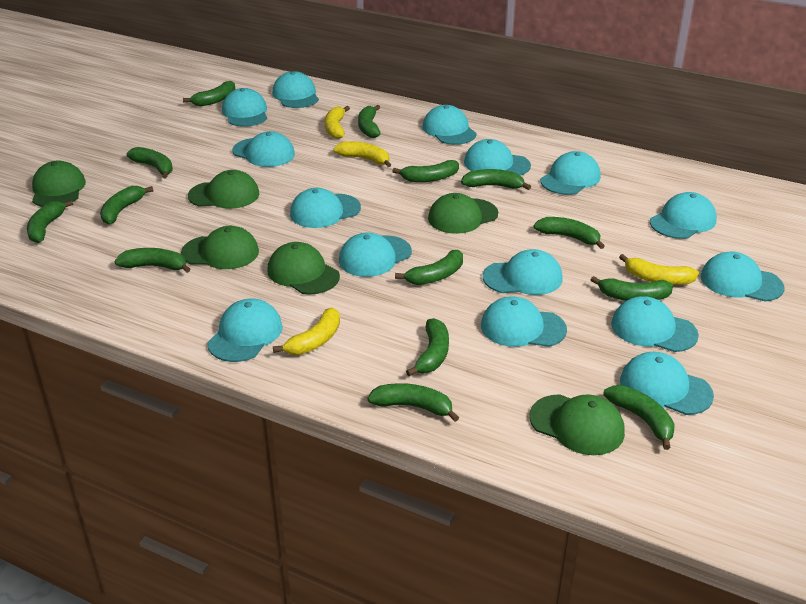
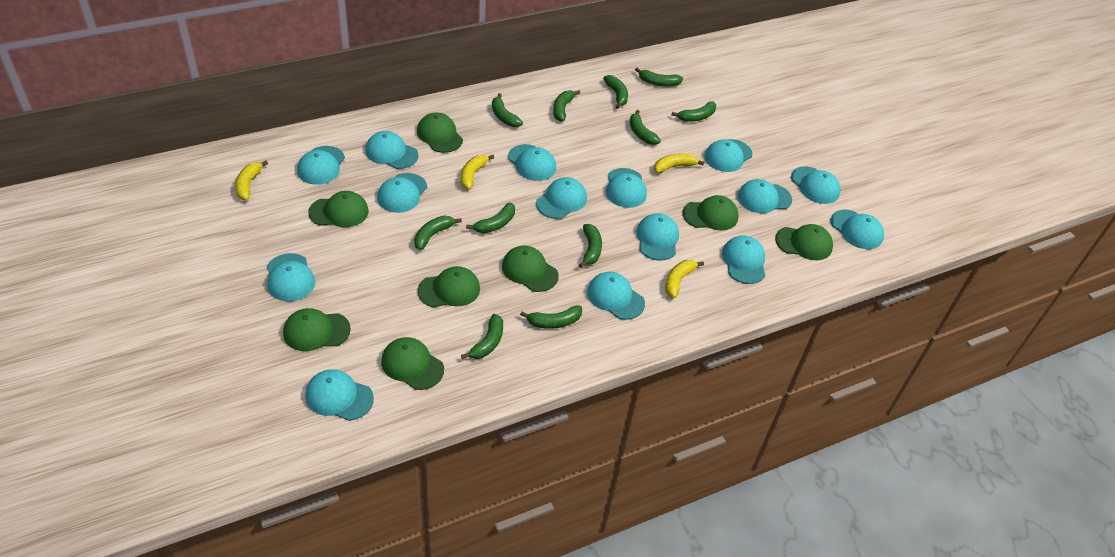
green banana: 14 -> 11
green cap: 6 -> 8

